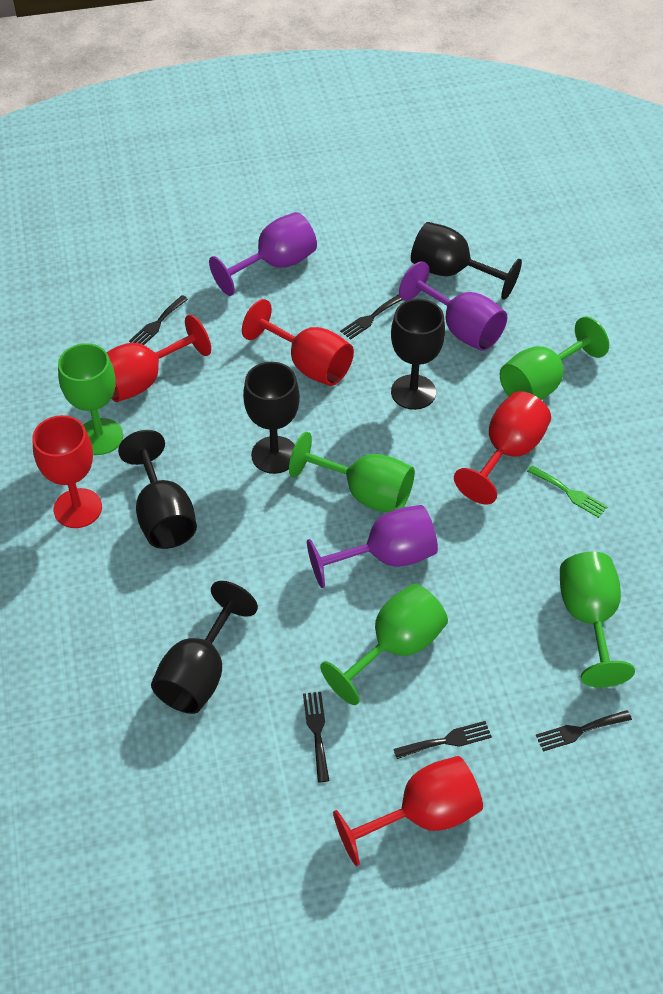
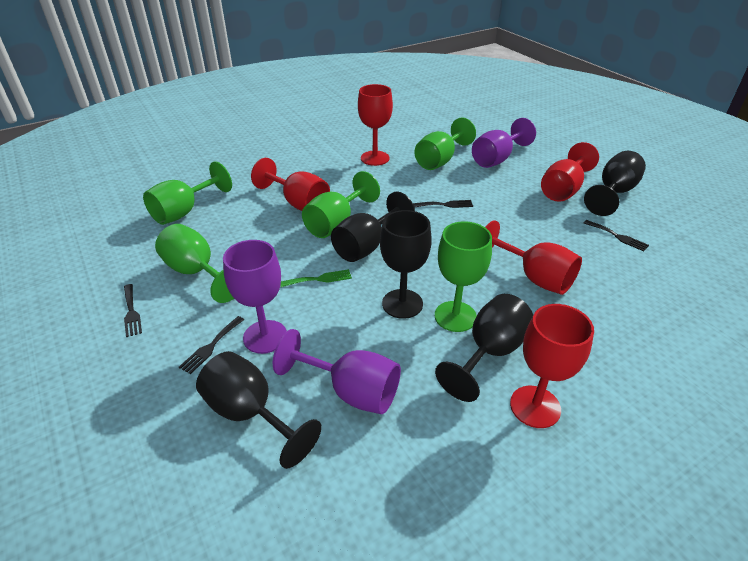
black fork: 5 -> 4

